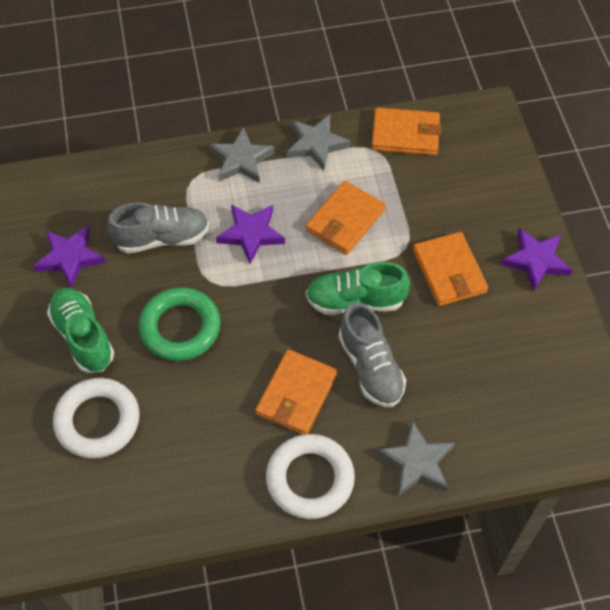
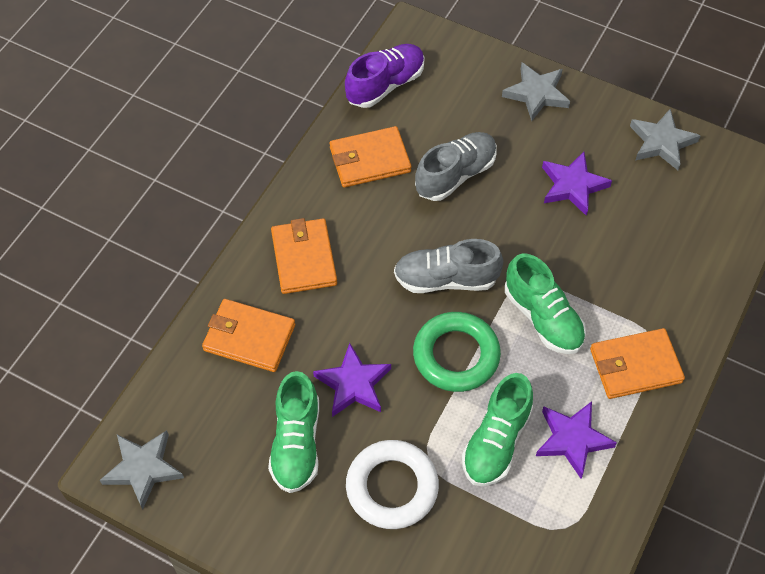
green shoe: 2 -> 3
purple shoe: 0 -> 1
white ring: 2 -> 1

